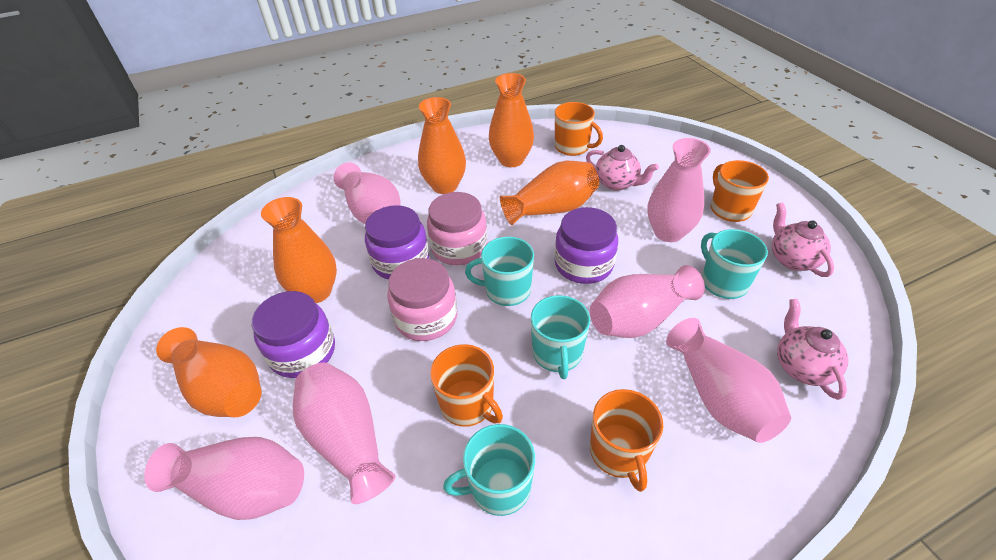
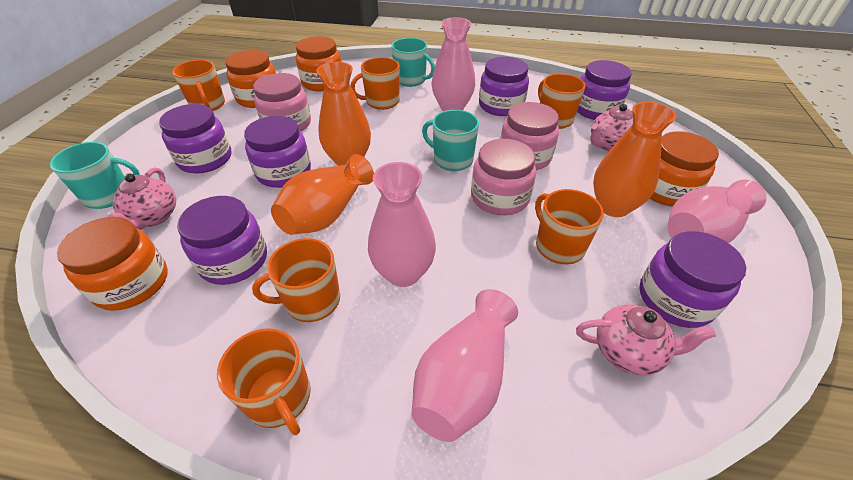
orange jar: 0 -> 4
orange mug: 4 -> 6
orange vase: 5 -> 3
pink jar: 2 -> 3
pink vase: 6 -> 4
purple jar: 3 -> 6
turquoise mug: 4 -> 3

